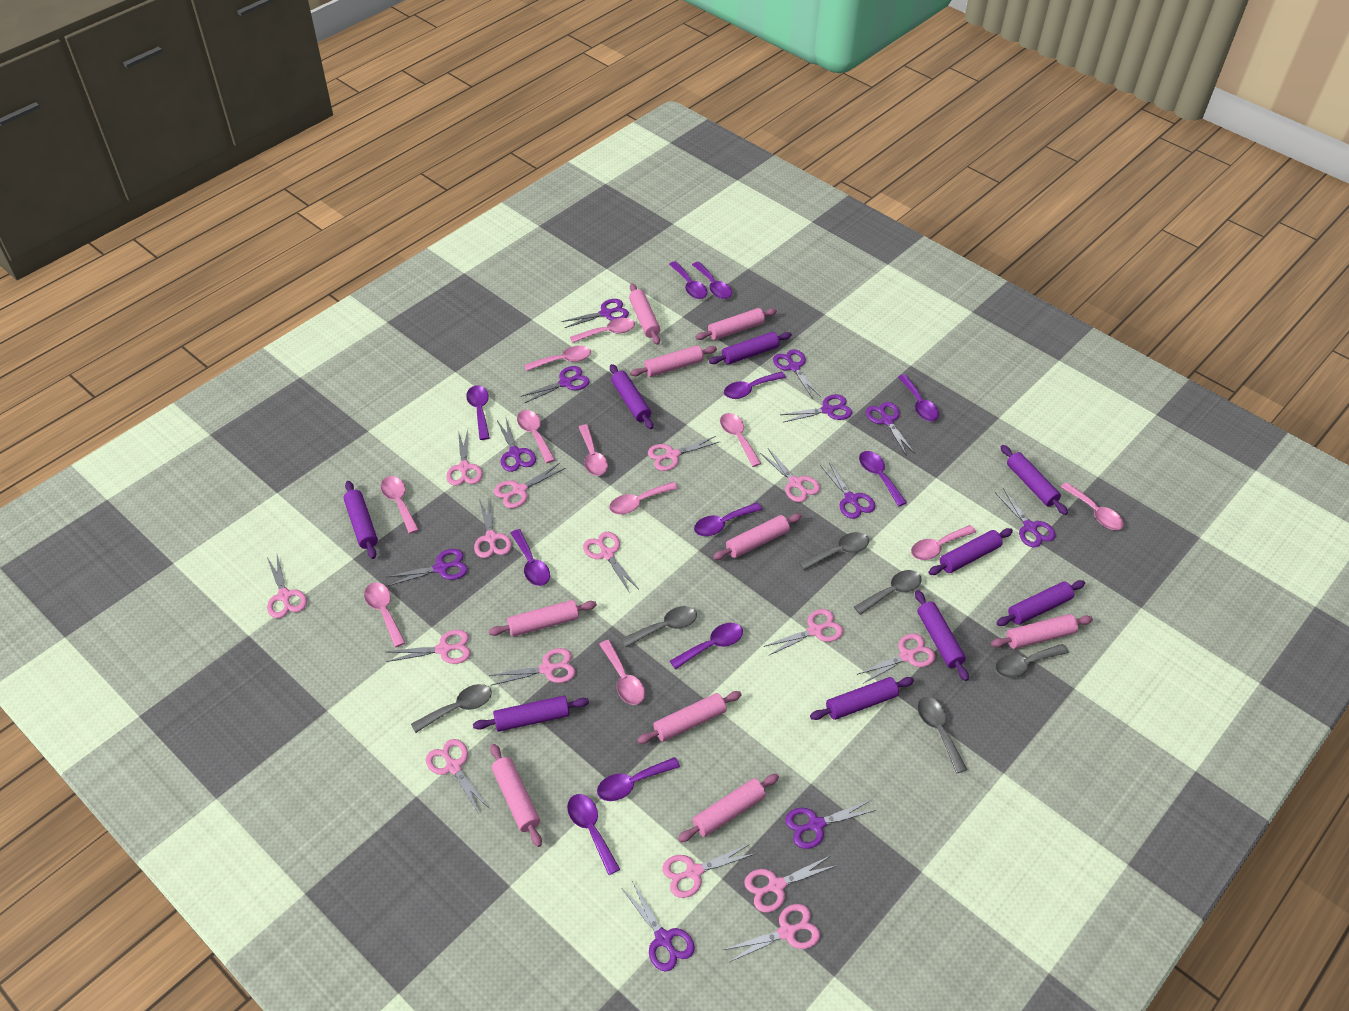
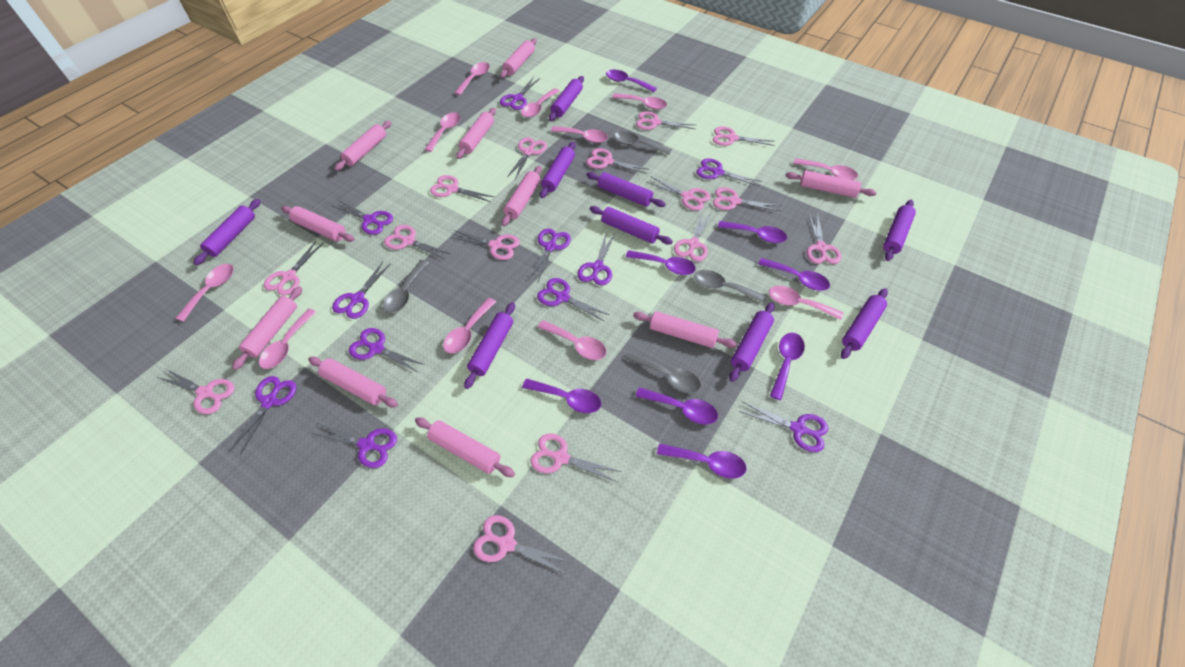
grey spoon: 6 -> 4
pink rolling pin: 9 -> 10
purple spoon: 11 -> 8

